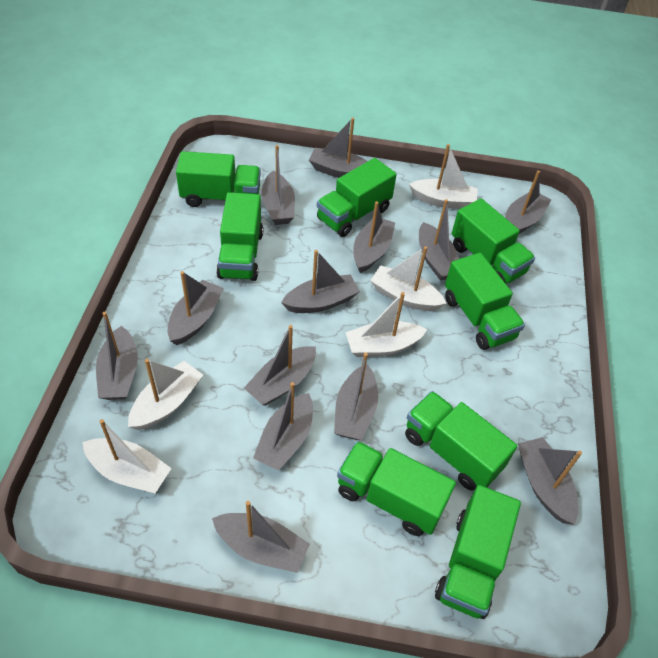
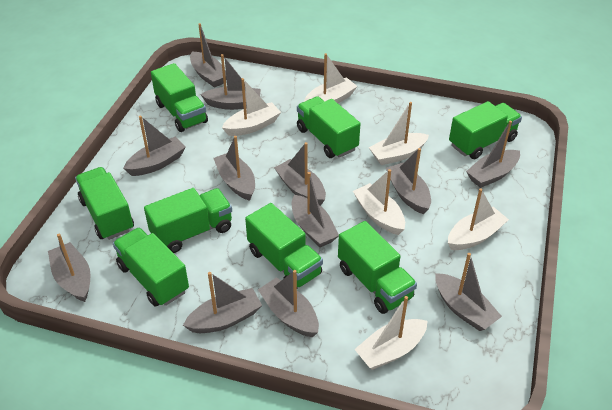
grey boat: 13 -> 12
white boat: 5 -> 6

